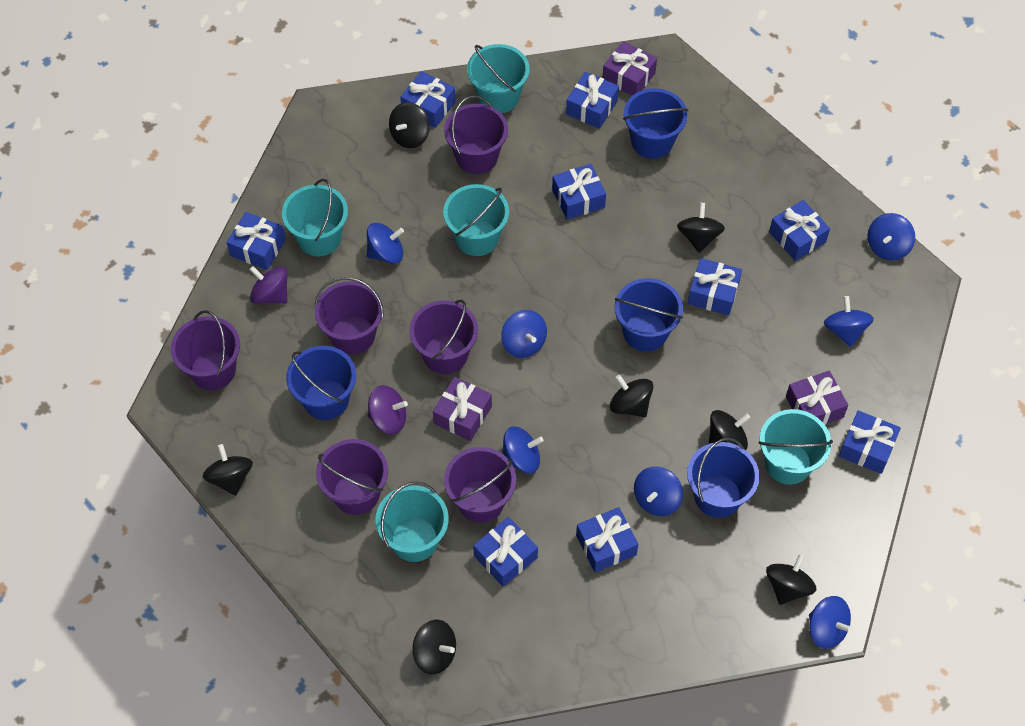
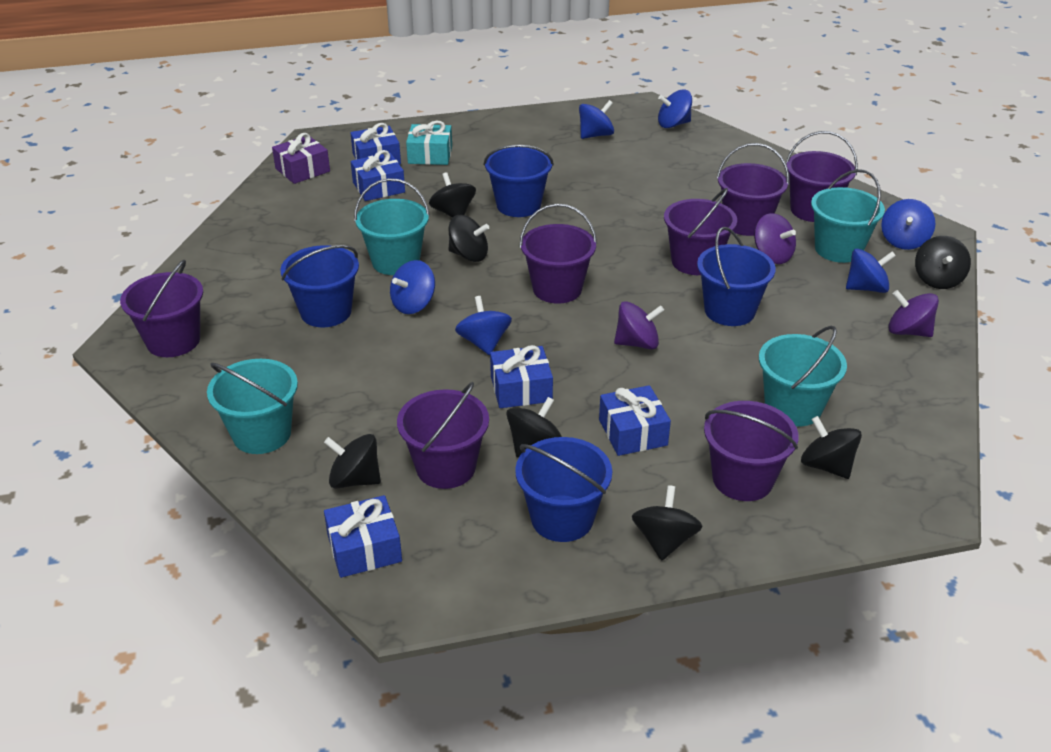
blue gift: 9 -> 5
blue spinning top: 7 -> 6
purple bucket: 6 -> 7
purple gift: 3 -> 1
purple spinning top: 2 -> 3
turquoise bucket: 5 -> 4
turquoise gift: 0 -> 1

